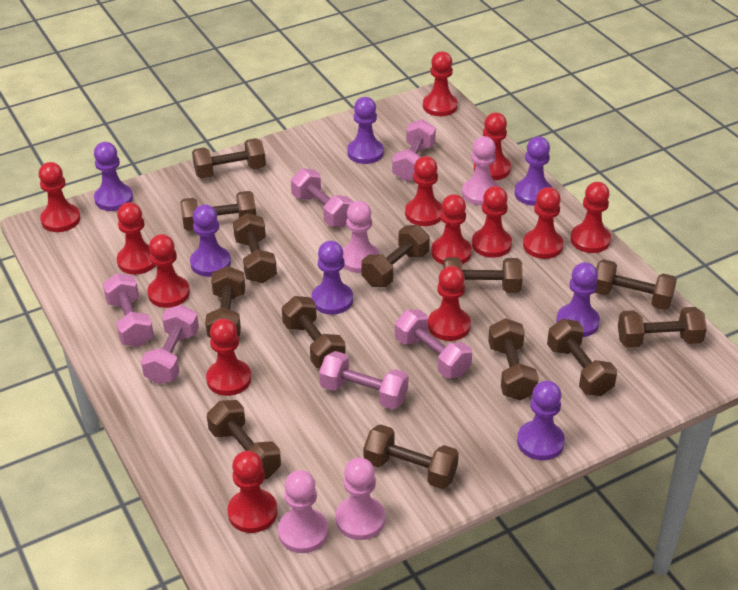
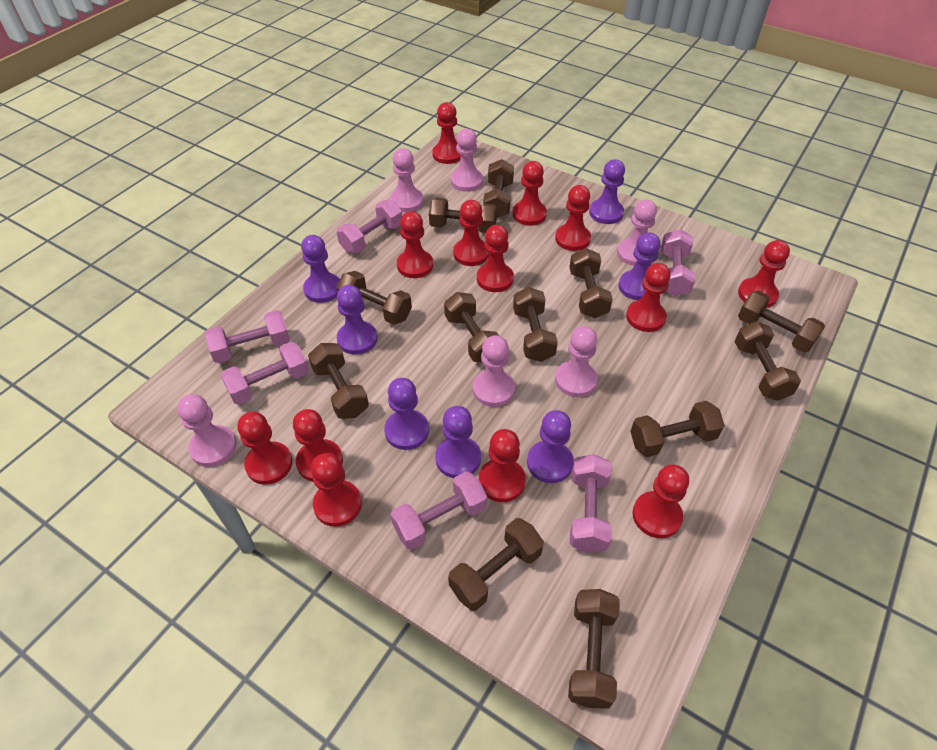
brown dumbbell: 13 -> 12
pink pawn: 4 -> 6

